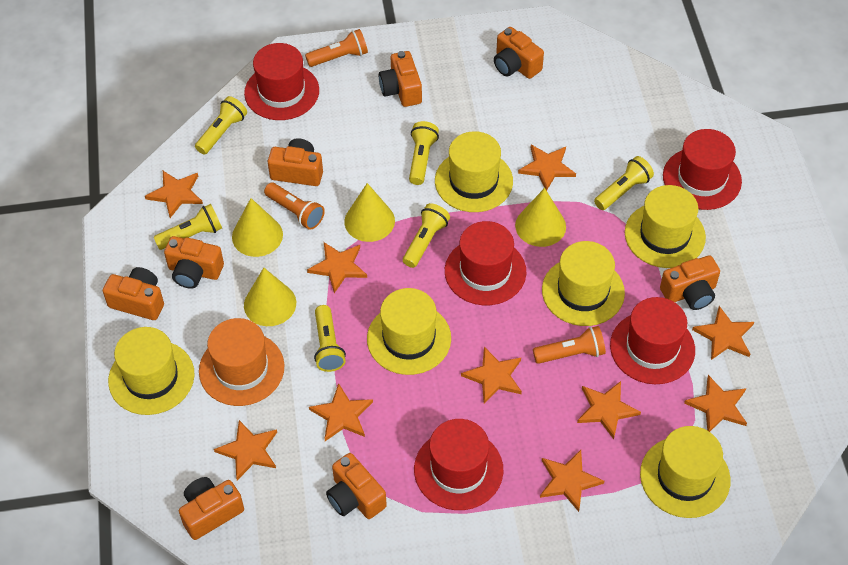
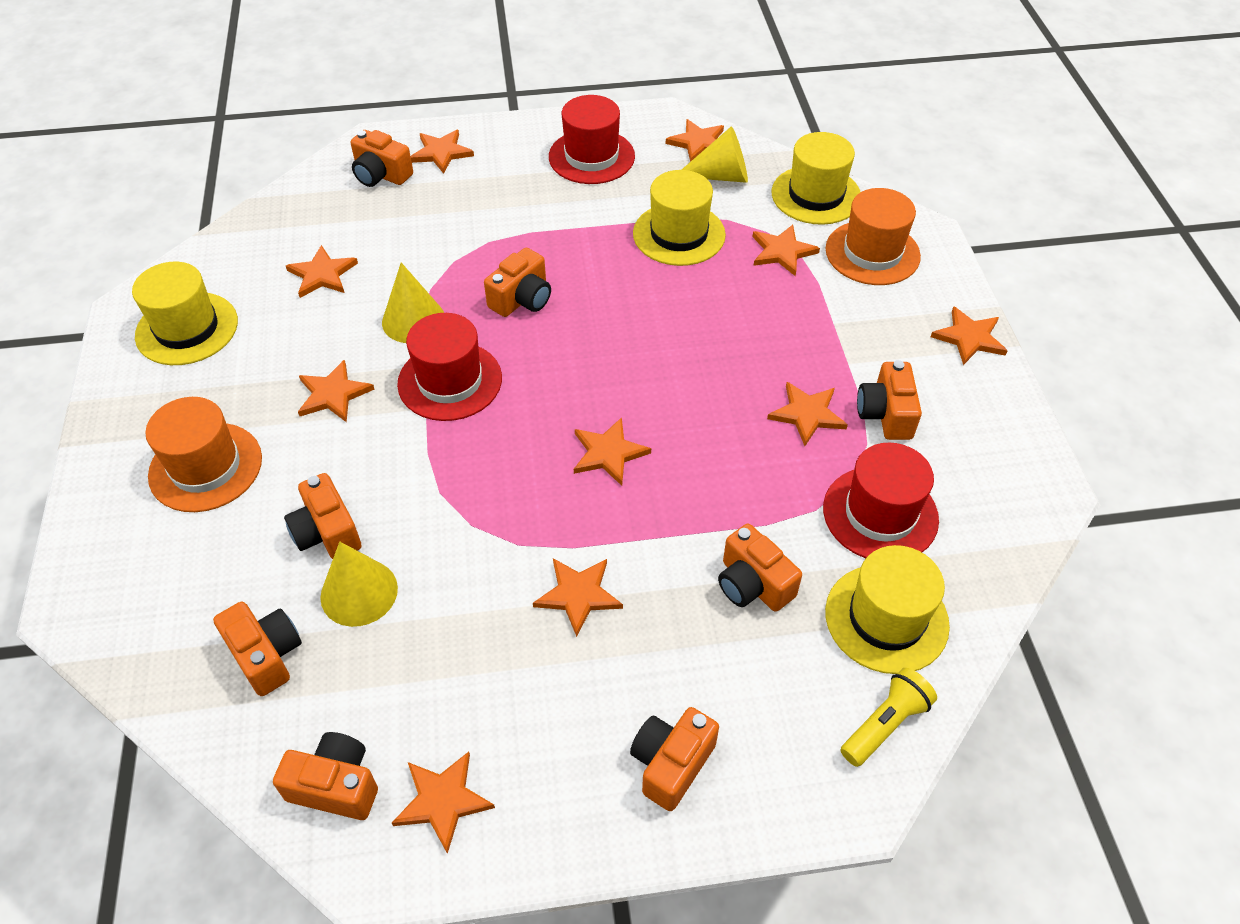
orange flashlight: 3 -> 0
orange hat: 1 -> 2
red hat: 5 -> 3
yellow cone: 4 -> 3
yellow flashlight: 6 -> 1
yellow hat: 6 -> 4

